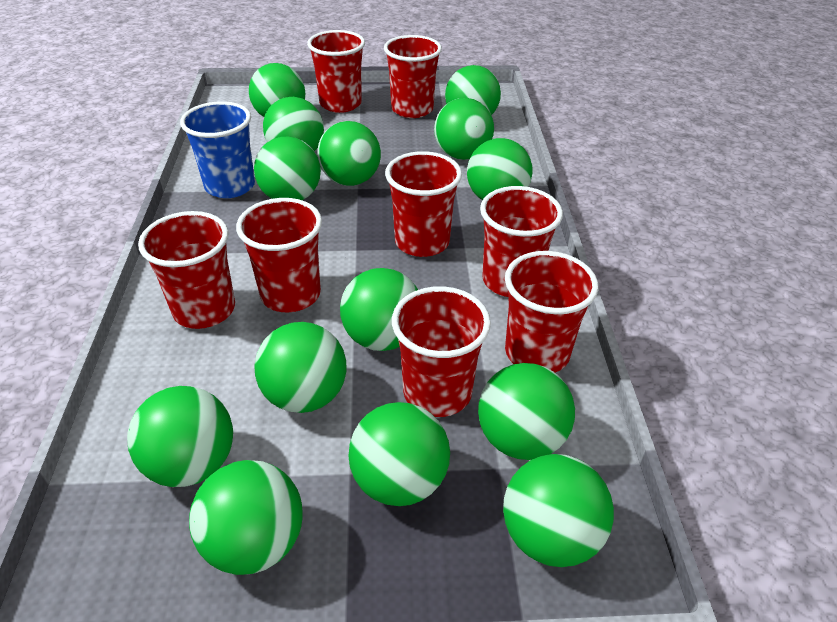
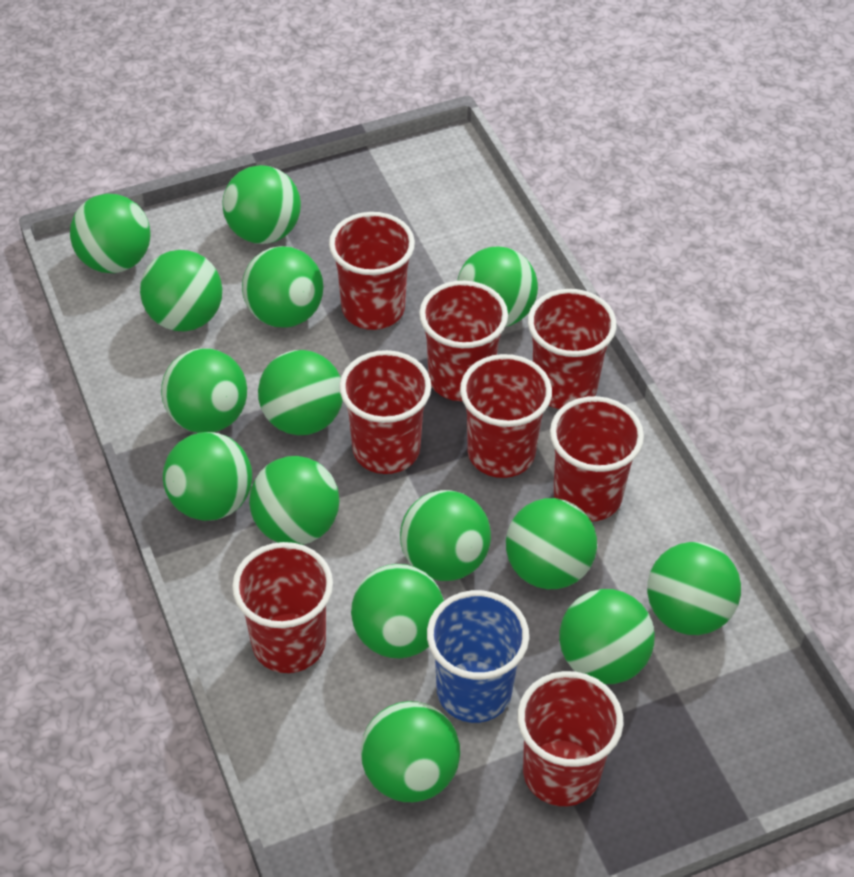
green ball: 14 -> 15

